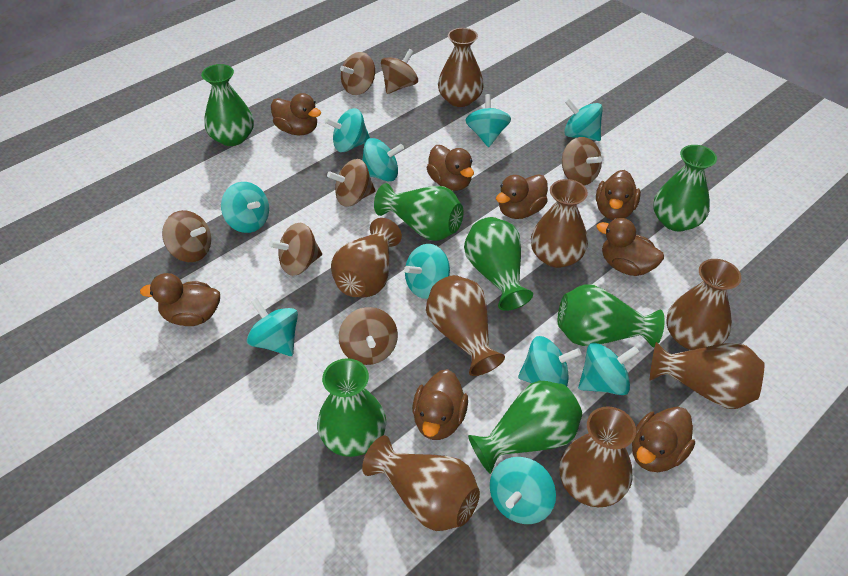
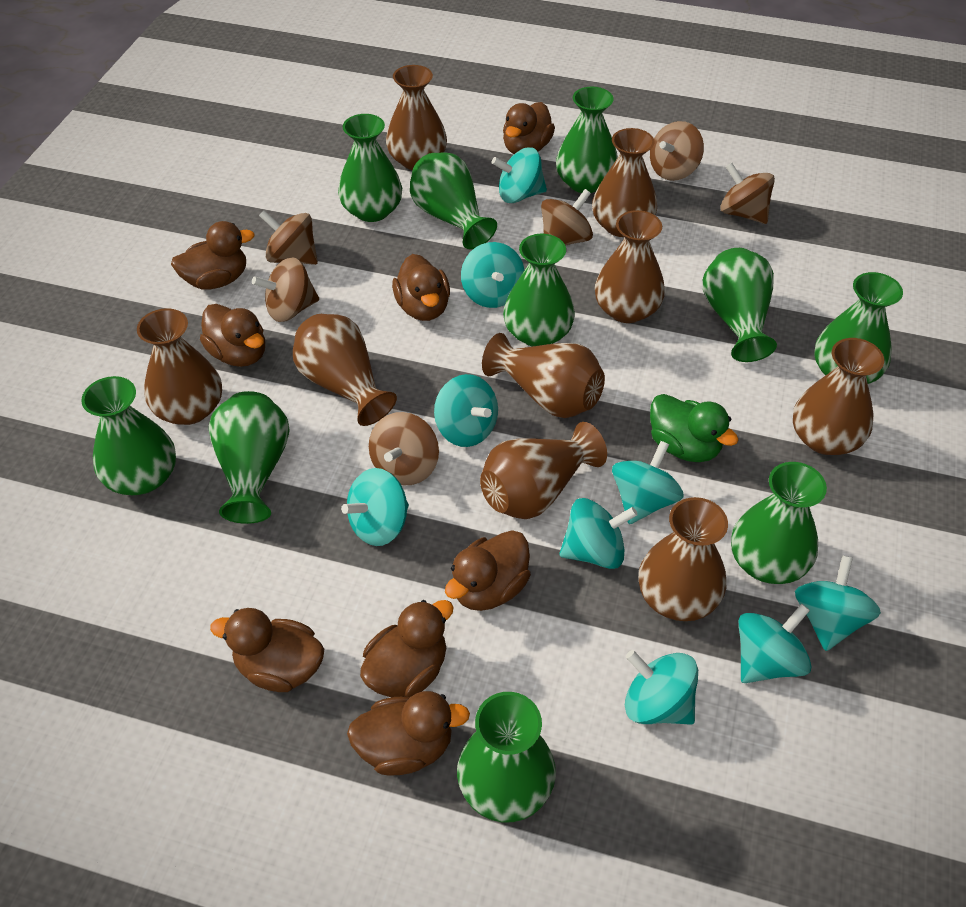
brown spinning top: 7 -> 6
brown vase: 8 -> 9
green duck: 0 -> 1
green vase: 7 -> 10
turquoise spinning top: 10 -> 9

